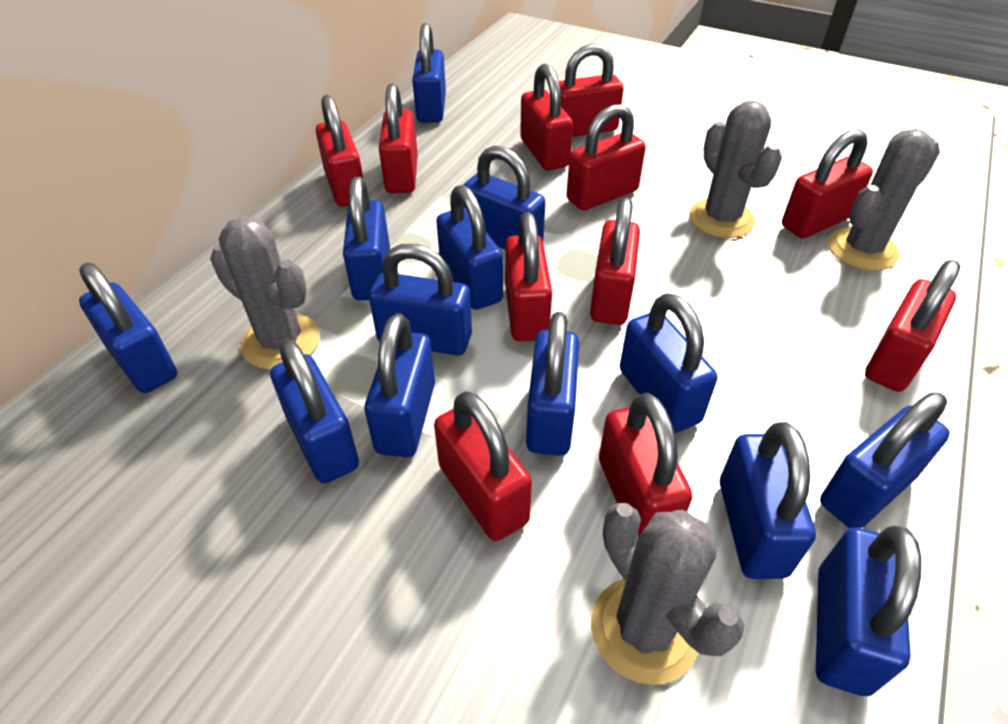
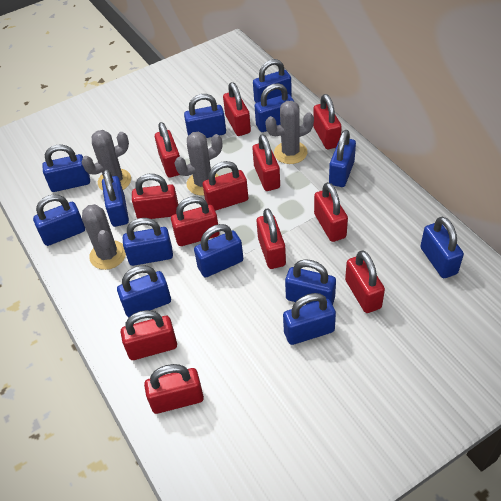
red padlock: 11 -> 12

